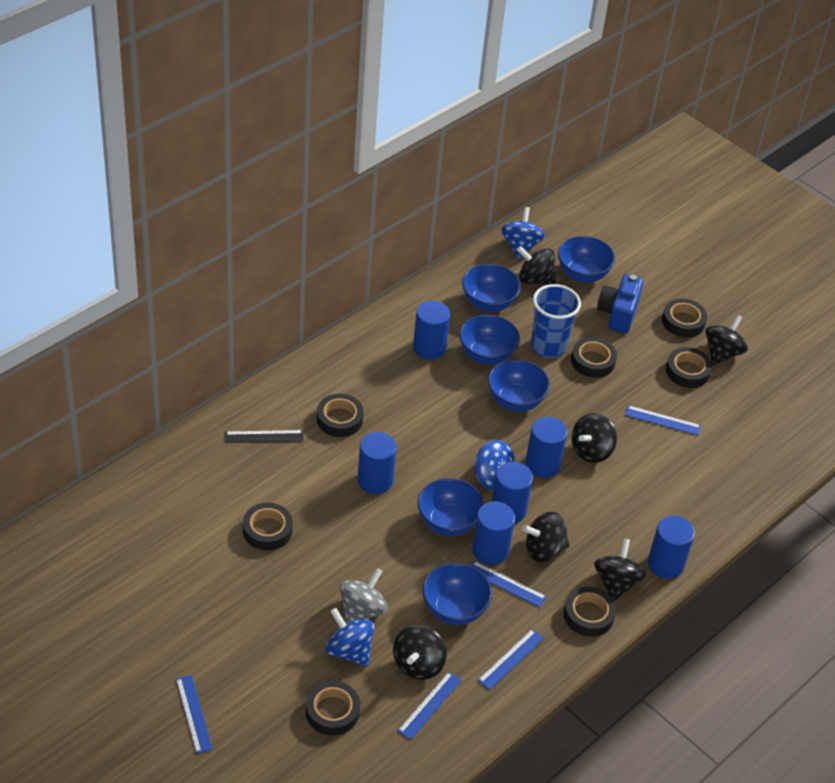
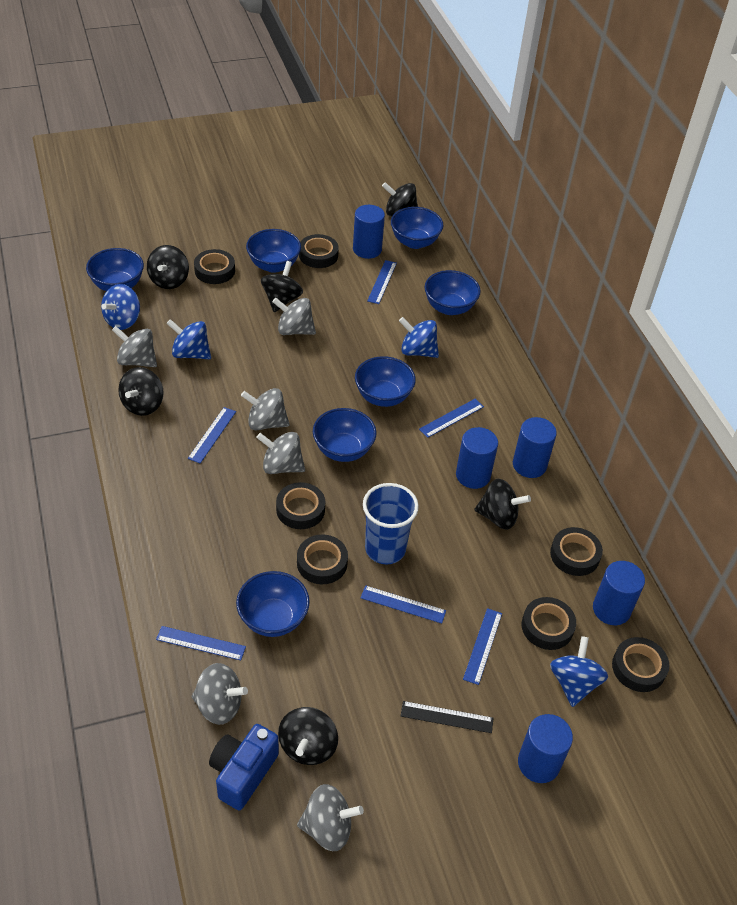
blue bowl: 6 -> 7
blue cylinder: 6 -> 5
blue ruler: 5 -> 6
blue spinning top: 3 -> 4
grey spinning top: 1 -> 6

